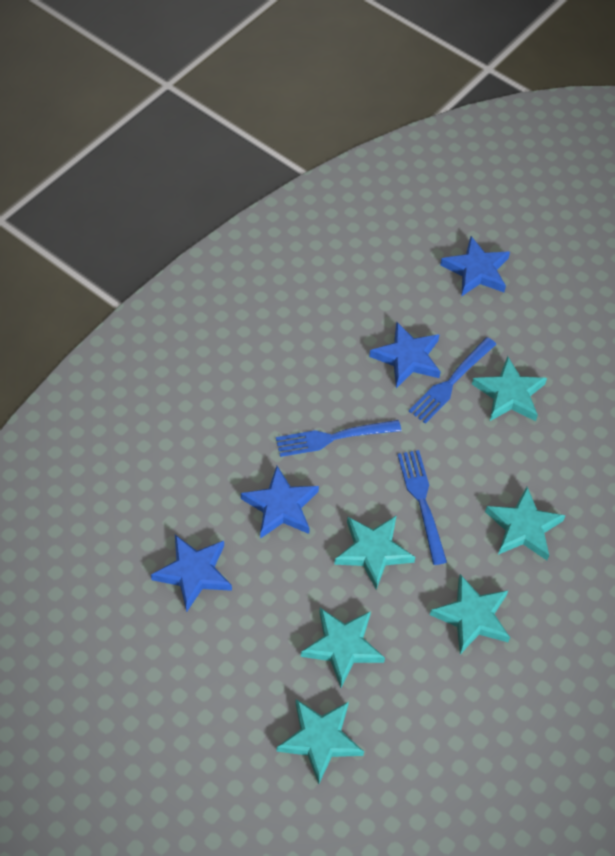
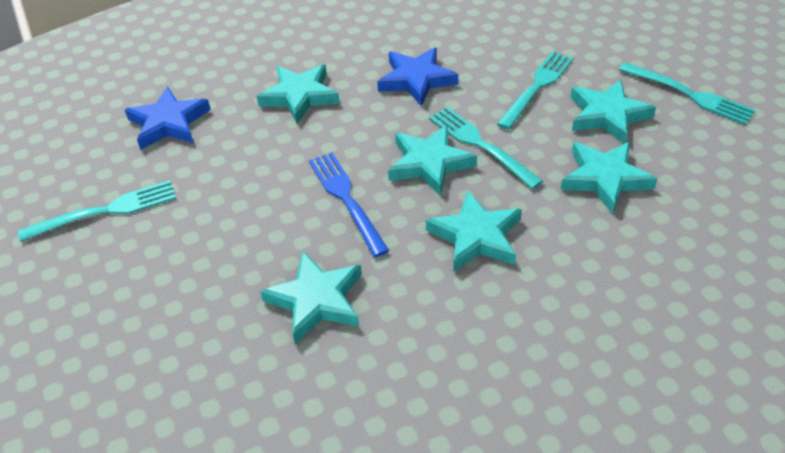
blue fork: 3 -> 1
blue star: 4 -> 2
turquoise fork: 0 -> 4

